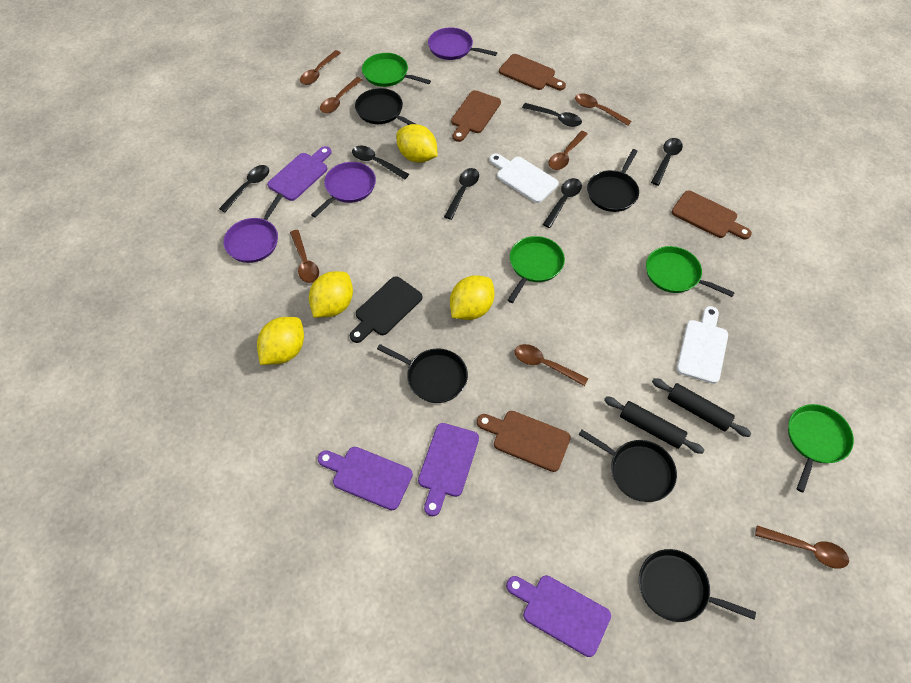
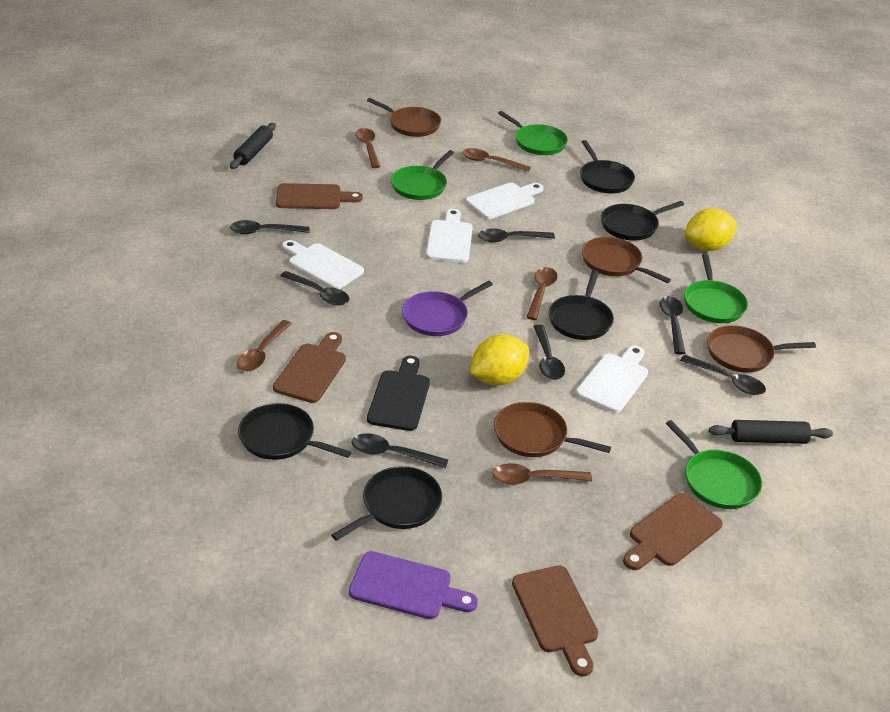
black spoon: 6 -> 7
brown pan: 0 -> 4
brown spoon: 7 -> 5
purple cutting board: 4 -> 1
purple pan: 3 -> 1
white cutting board: 2 -> 4
yellow lemon: 4 -> 2

